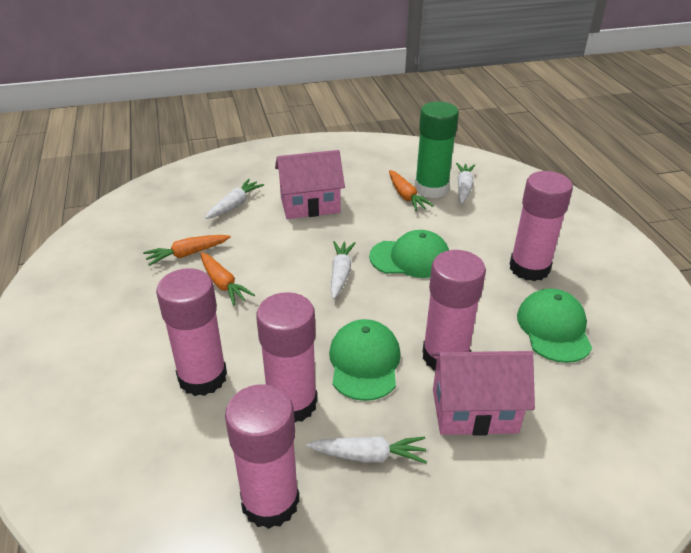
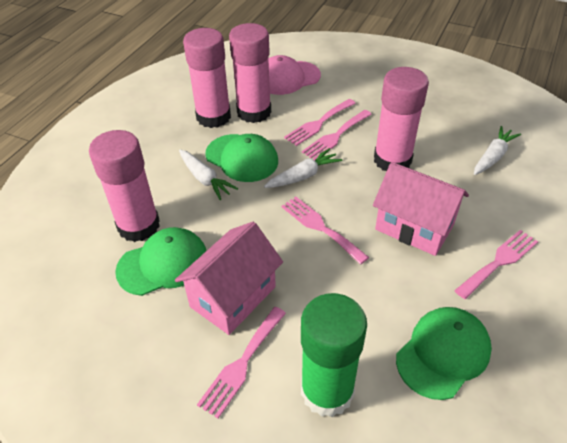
orange carrot: 3 -> 0
pink cap: 0 -> 1
pink fork: 0 -> 5
pink glue stick: 5 -> 4
white carrot: 4 -> 3

